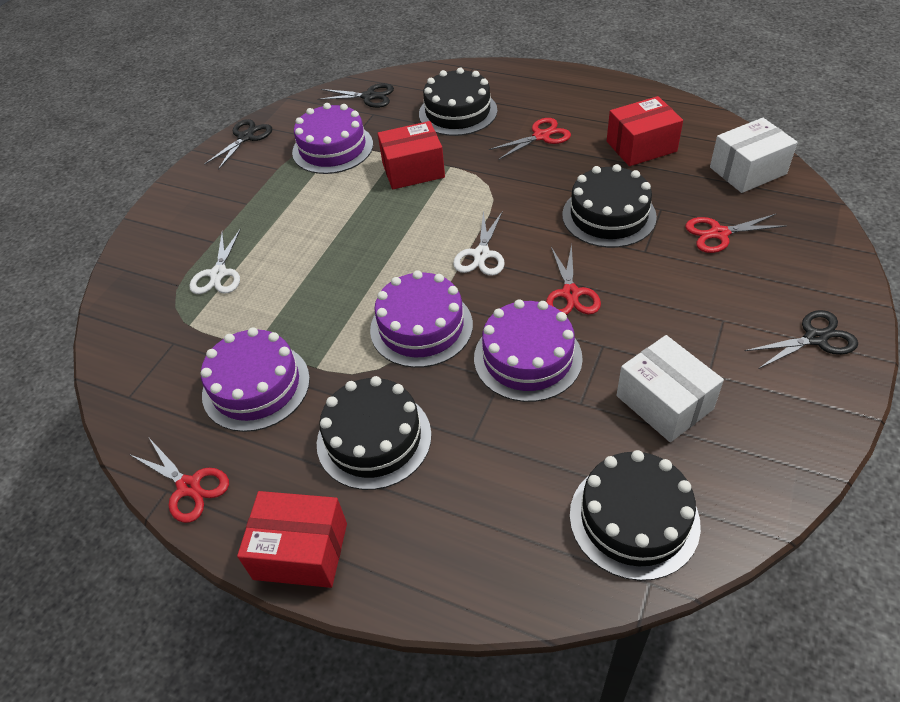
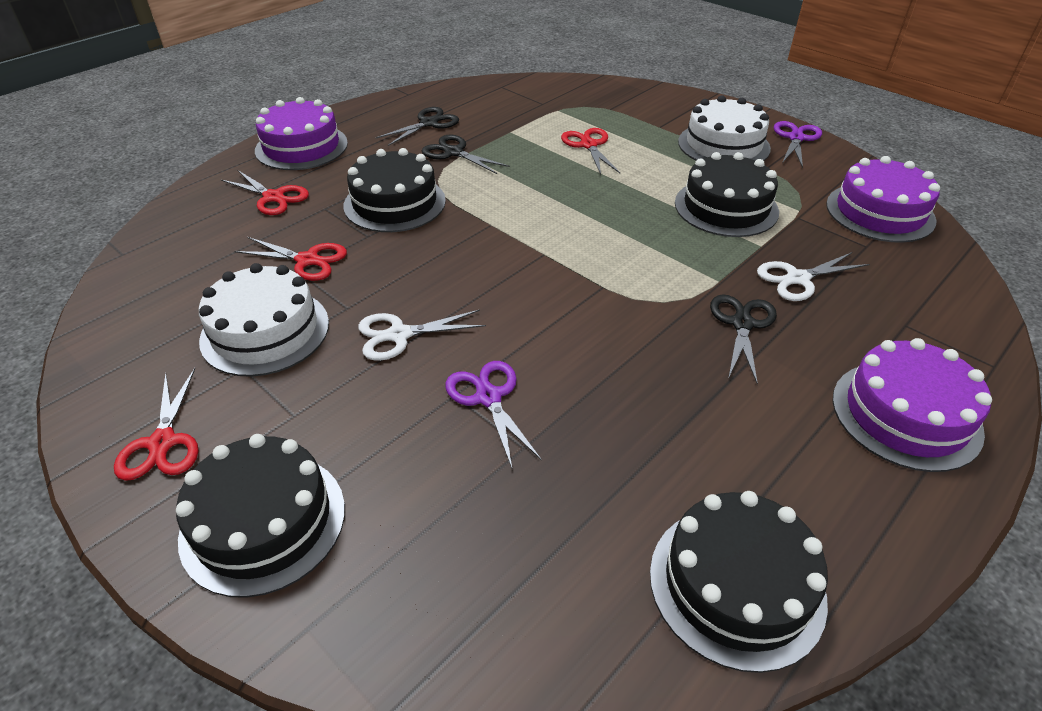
purple cake: 4 -> 3
purple scissors: 0 -> 2
red box: 3 -> 0
white box: 2 -> 0
white cake: 0 -> 2

